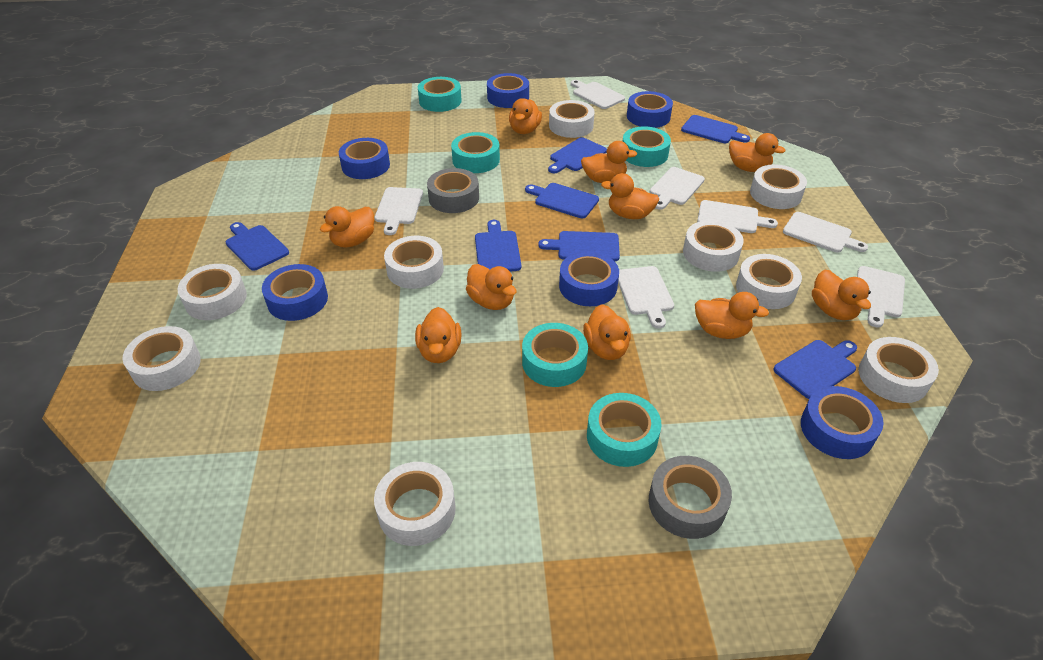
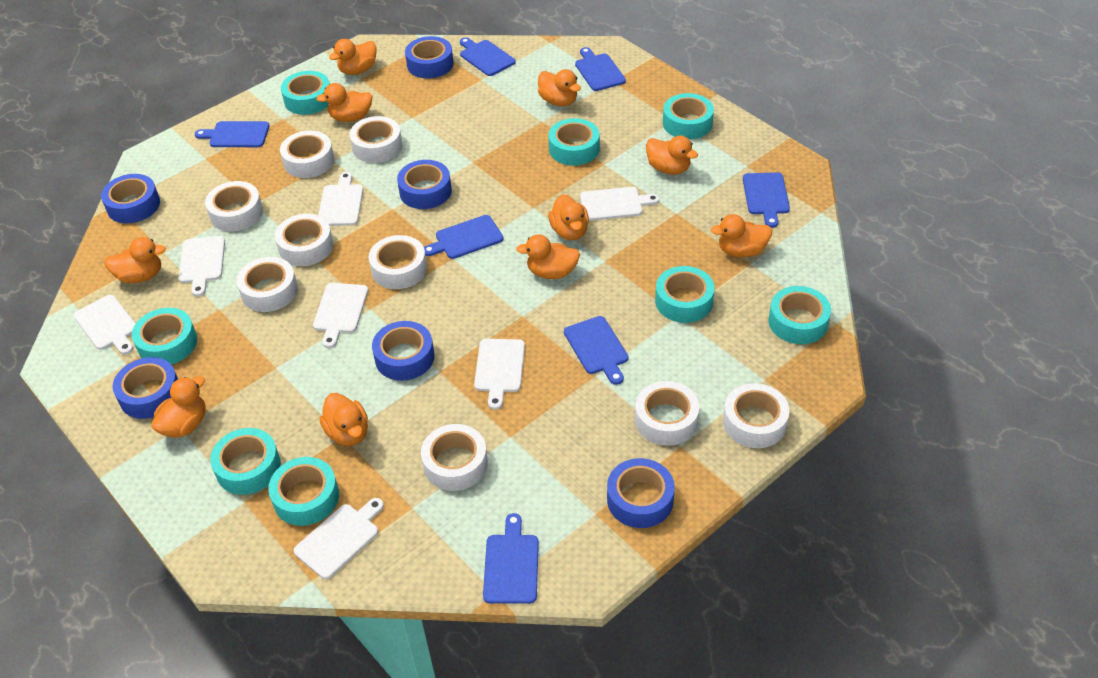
grey tape: 2 -> 0
turquoise tape: 5 -> 8

